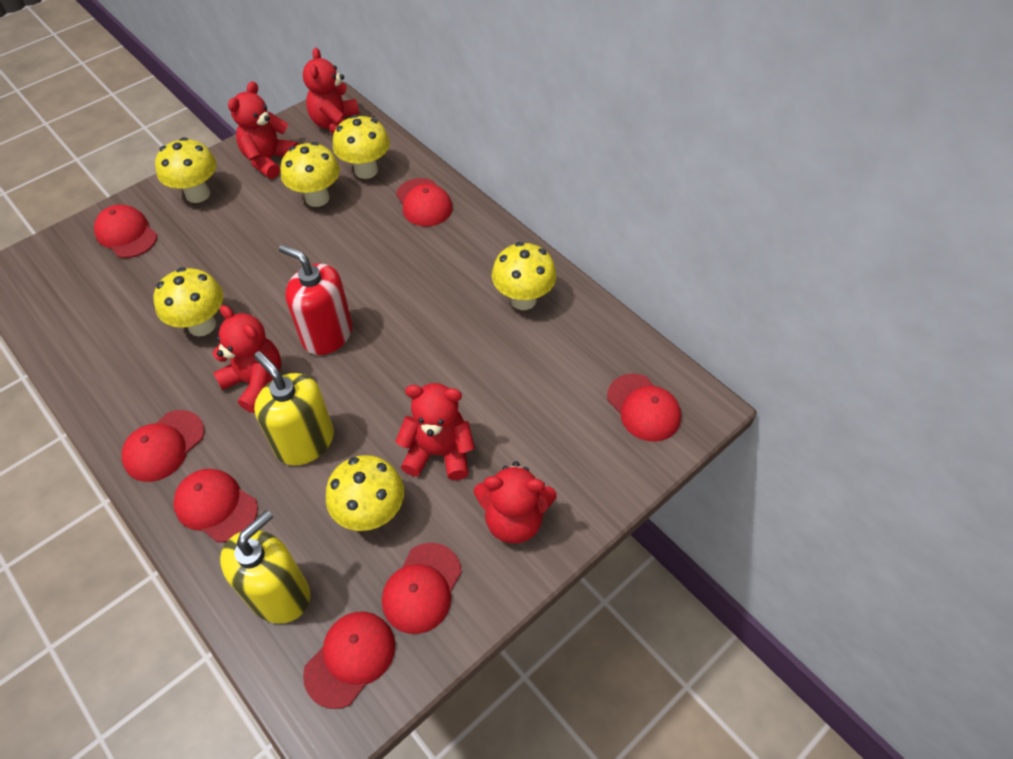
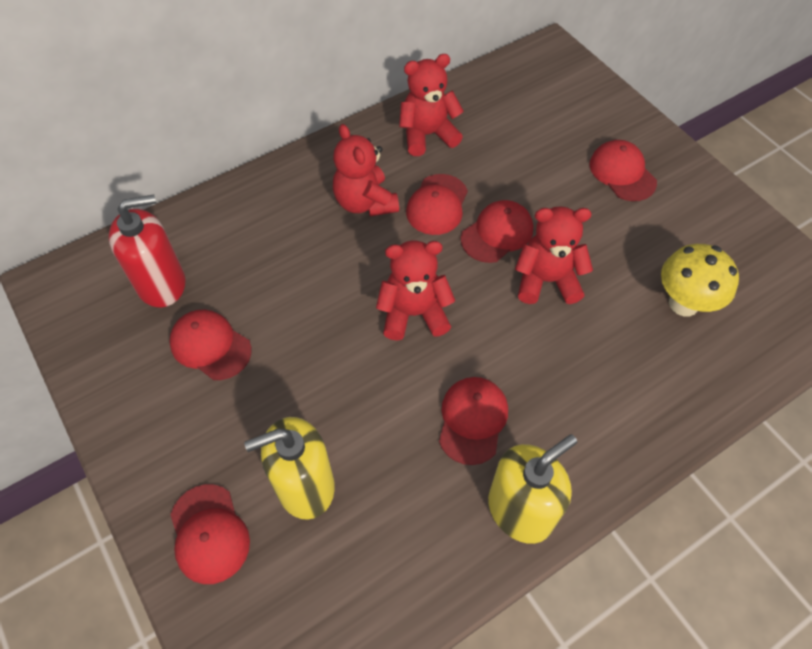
red cap: 7 -> 6
red teddy bear: 5 -> 4
yellow mushroom: 6 -> 1

